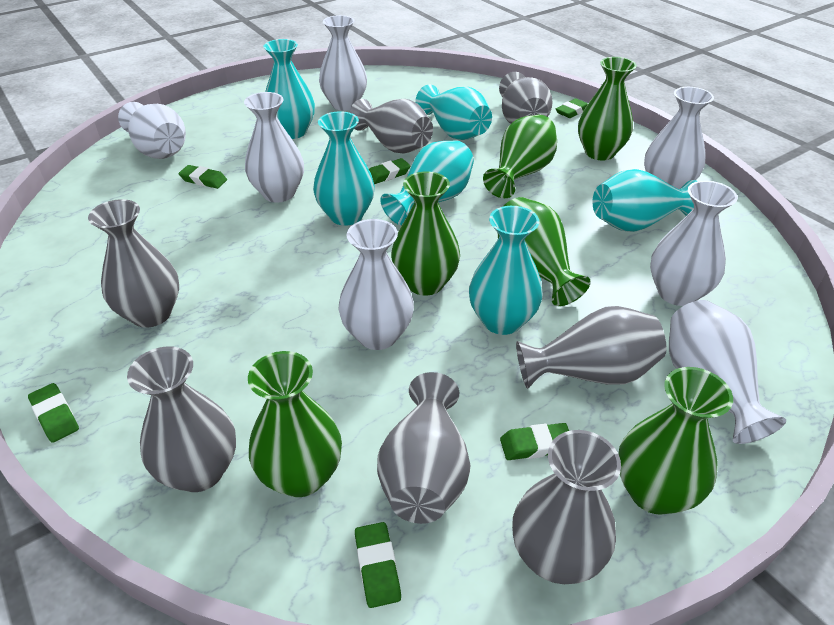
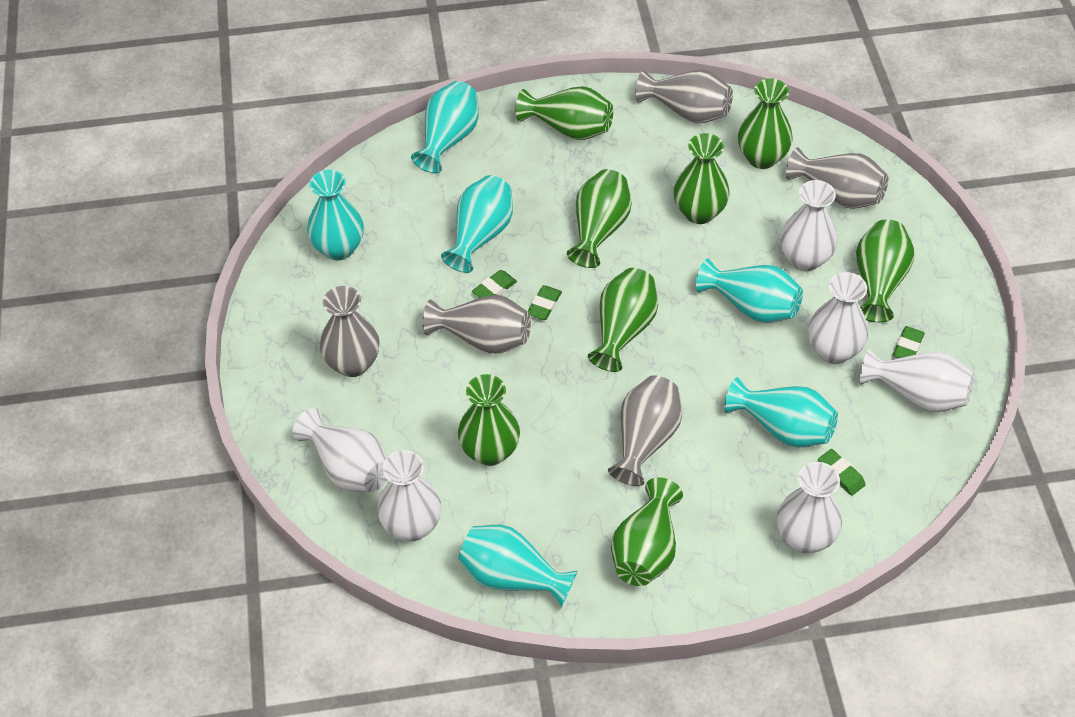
green eraser: 6 -> 4
green vase: 6 -> 8
grey vase: 7 -> 5
white vase: 7 -> 6

